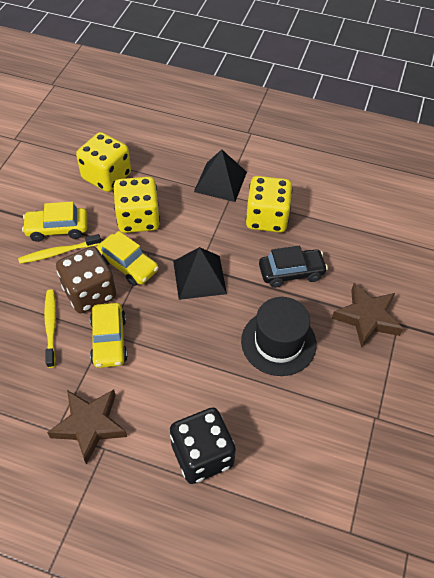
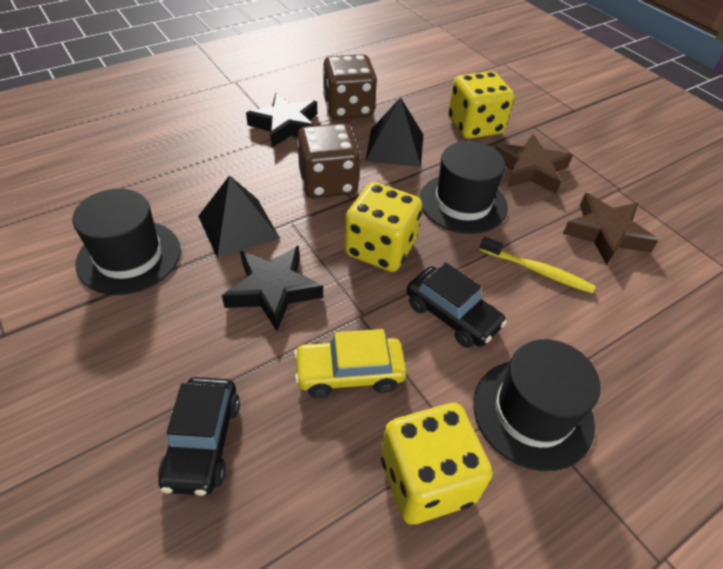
black car: 1 -> 2
black dice: 1 -> 0
black hat: 1 -> 3
black star: 0 -> 2
brown dice: 1 -> 2
yellow car: 3 -> 1
yellow toothbrush: 2 -> 1

